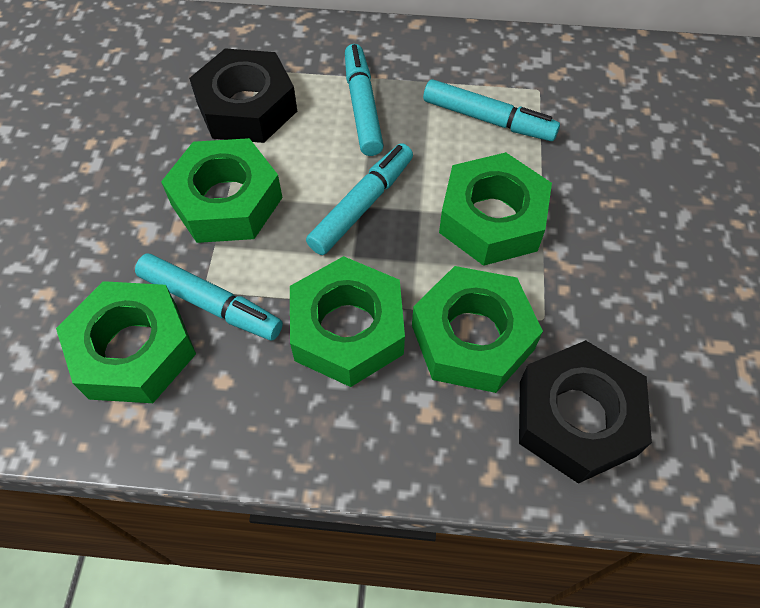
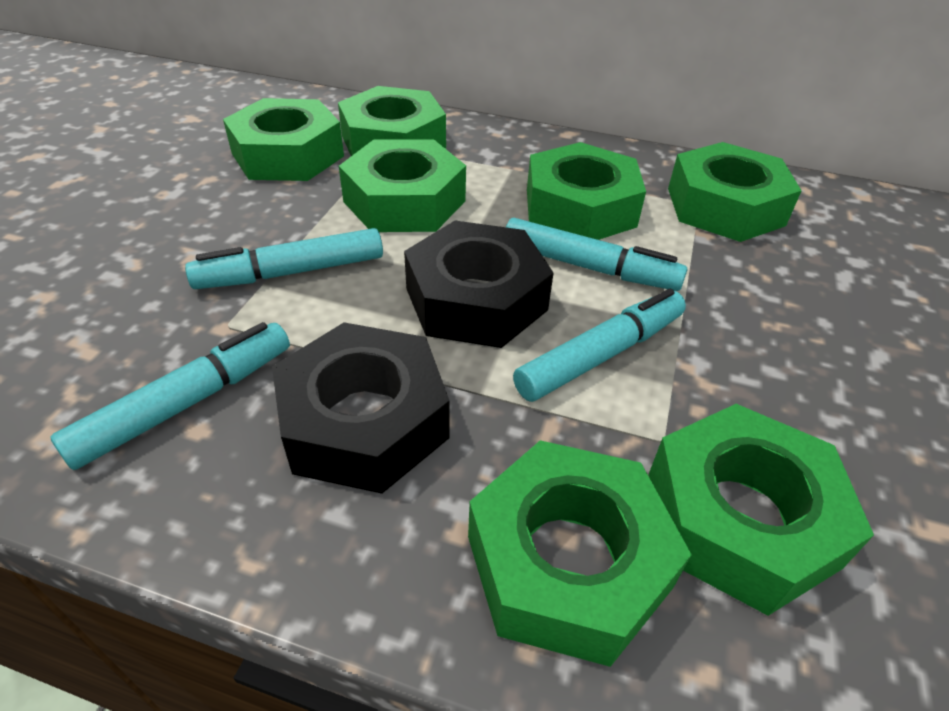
green nut: 5 -> 7

